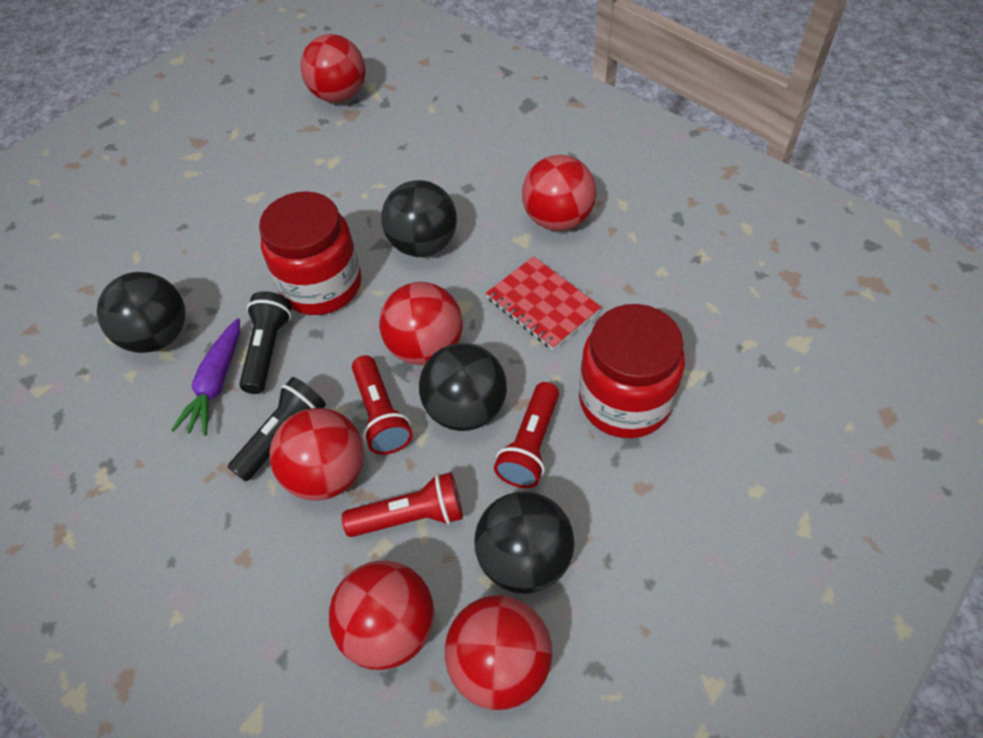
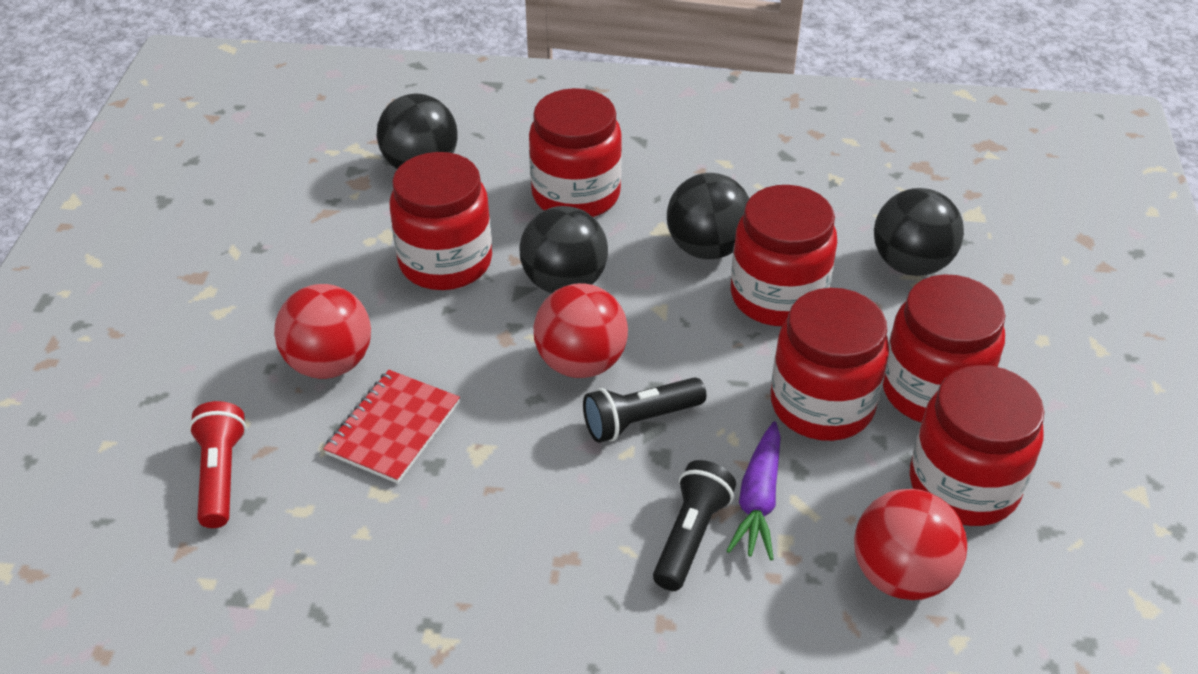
red ball: 6 -> 3
red flashlight: 3 -> 1
red jar: 2 -> 6

